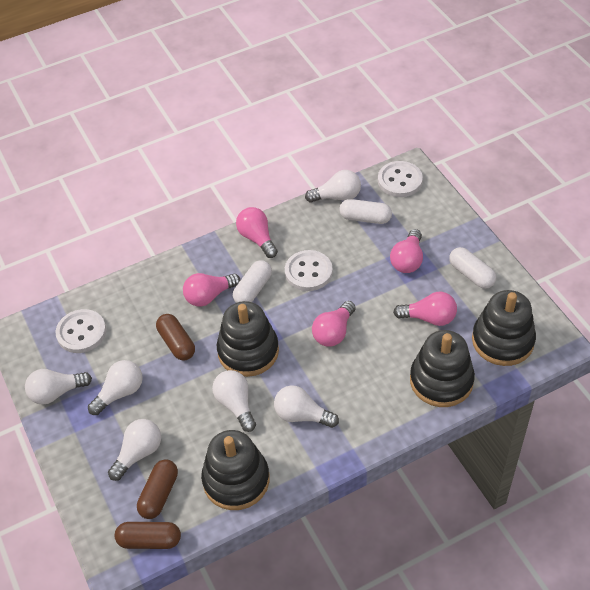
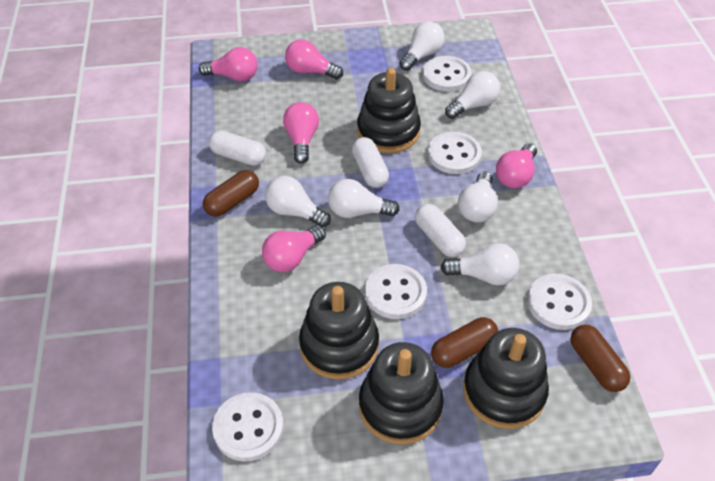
white button: 3 -> 5

